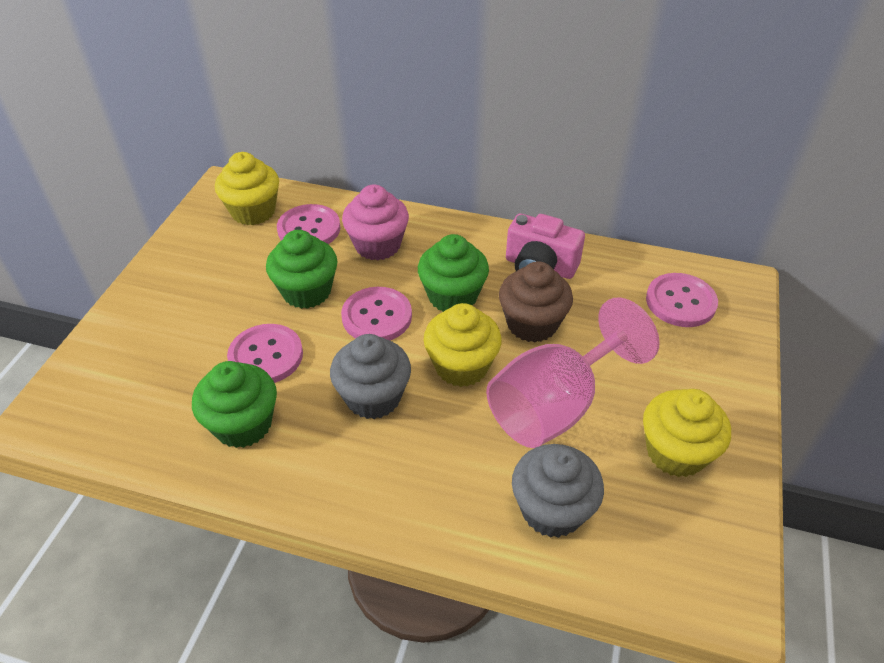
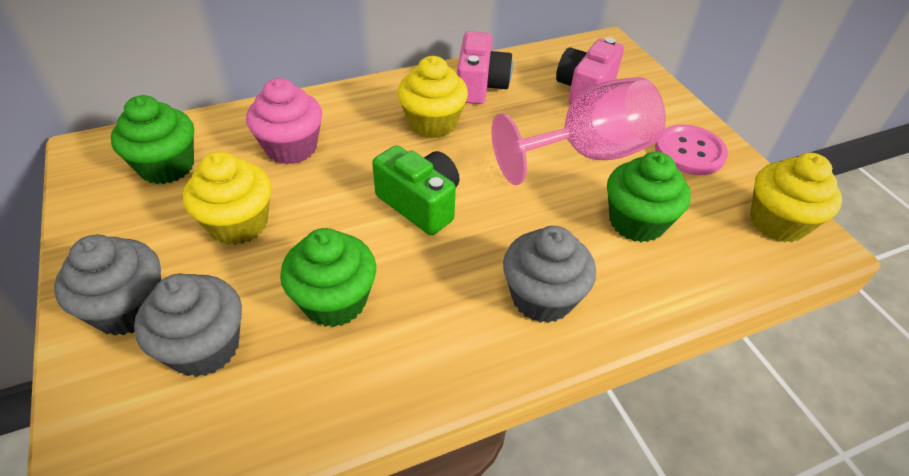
brown cupcake: 1 -> 0
green camera: 0 -> 1
grey cupcake: 2 -> 3
pink button: 4 -> 1
pink camera: 1 -> 2

